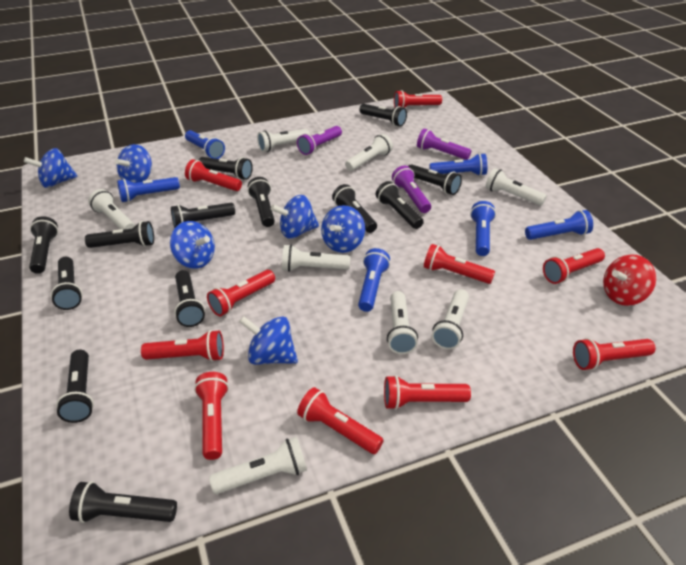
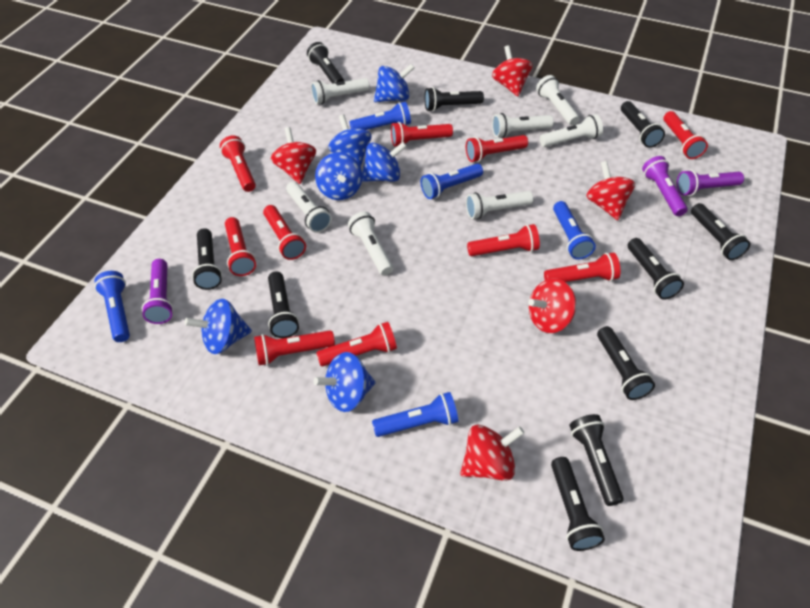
black flashlight: 13 -> 10
blue flashlight: 6 -> 5
red spinning top: 1 -> 5
white flashlight: 8 -> 7

